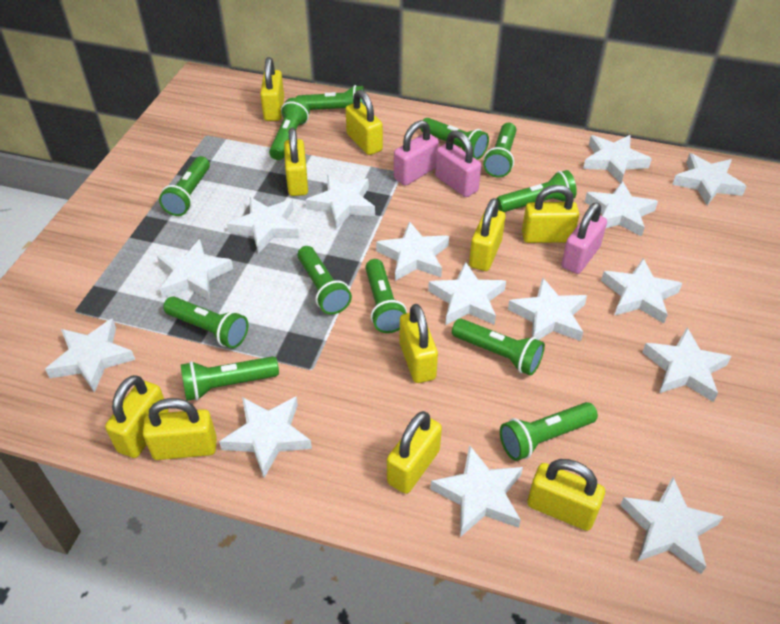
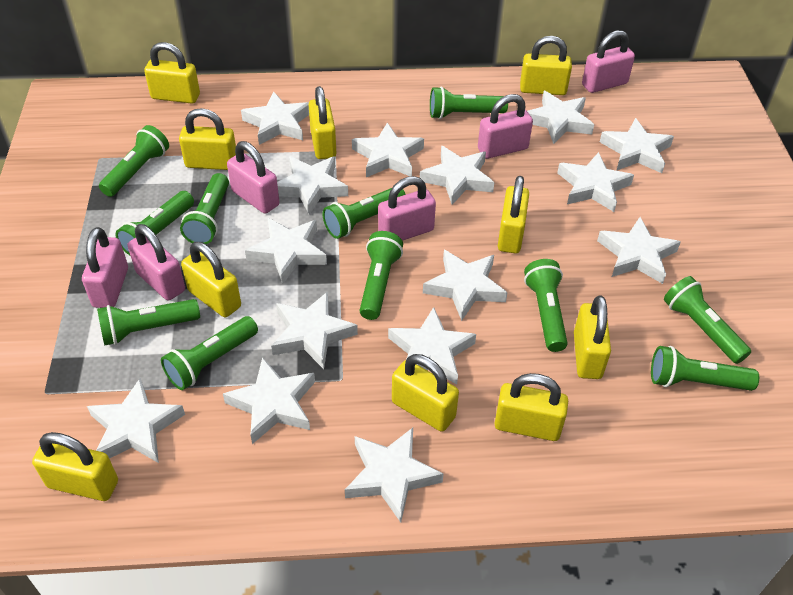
green flashlight: 12 -> 11
pink padlock: 3 -> 6

